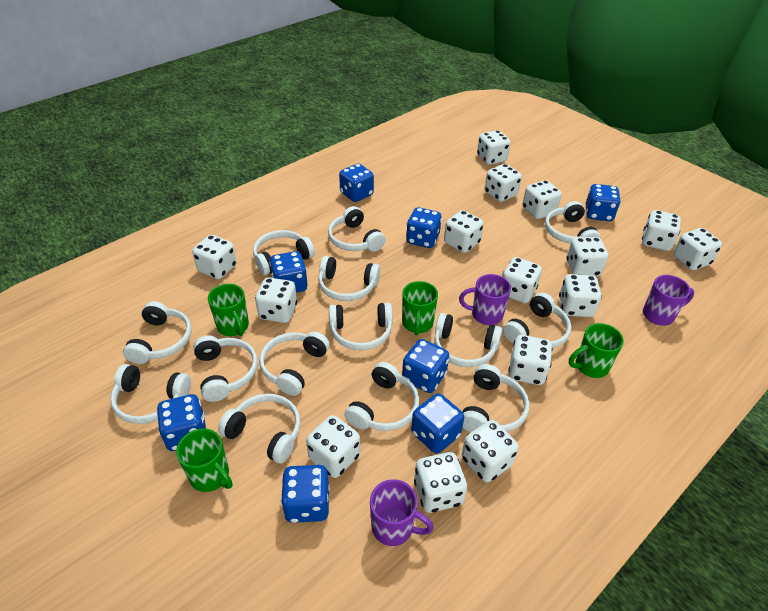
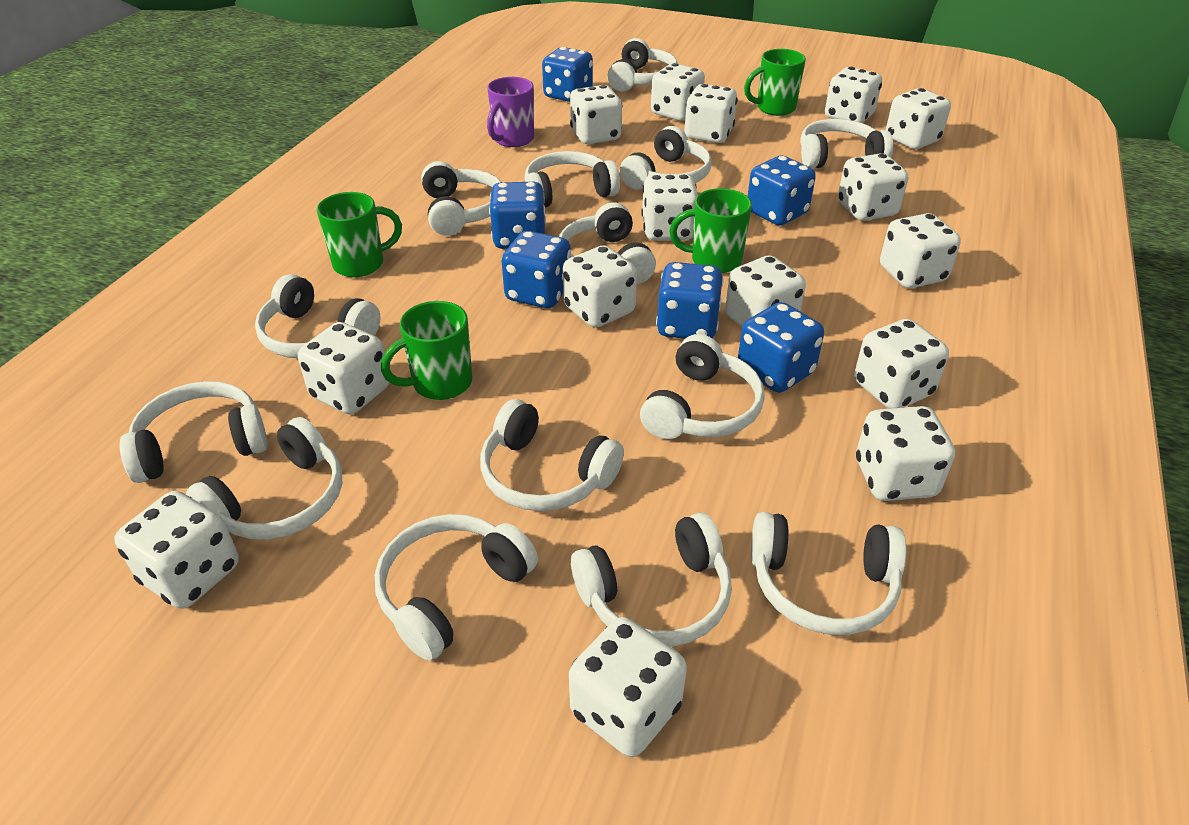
blue dice: 8 -> 6
purple mug: 3 -> 1

